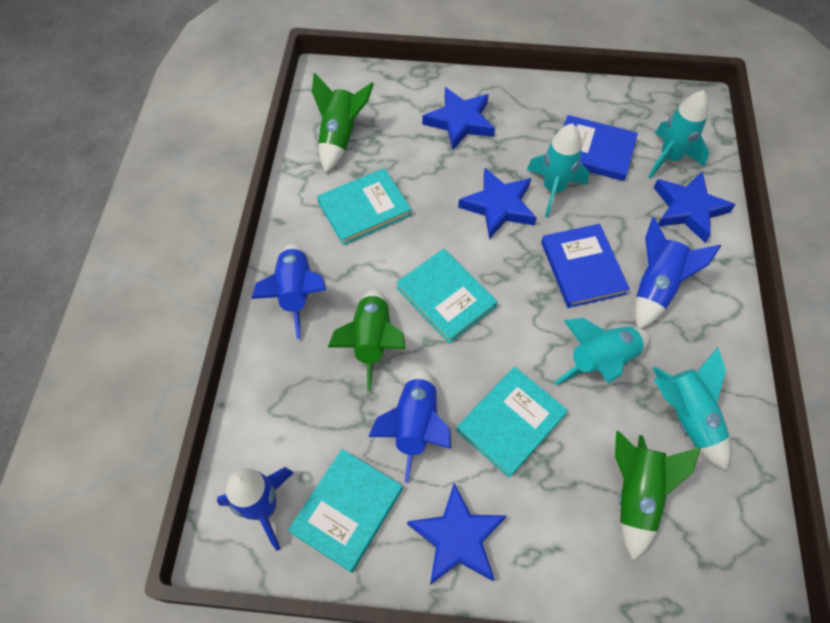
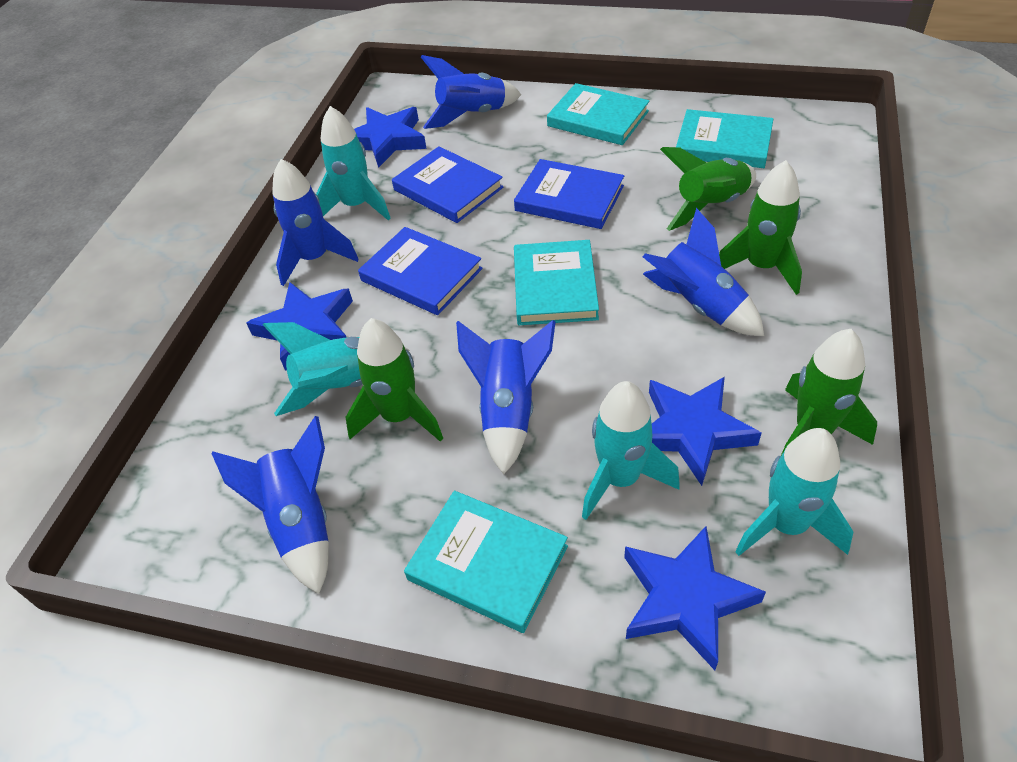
blue book: 2 -> 3
blue rocket: 4 -> 5
green rocket: 3 -> 4

